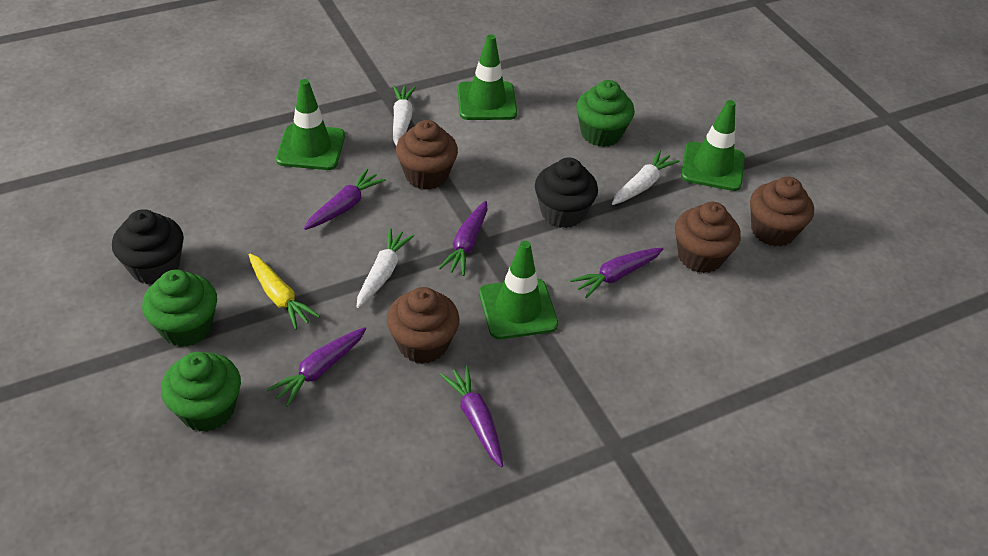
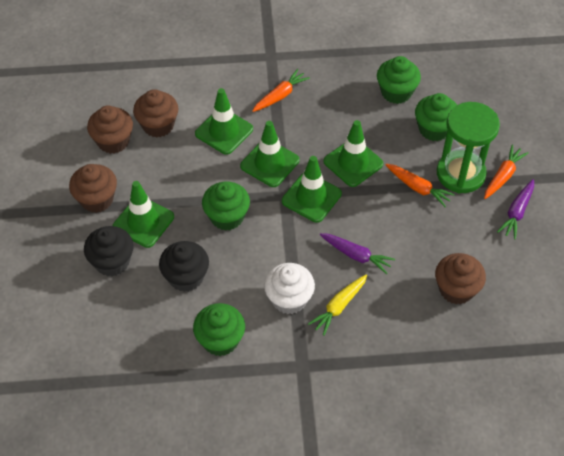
green cupcake: 3 -> 4
green hourglass: 0 -> 1
green traffic cone: 4 -> 5
orange carrot: 0 -> 3
purple carrot: 5 -> 2
white carrot: 3 -> 0
white cupcake: 0 -> 1

